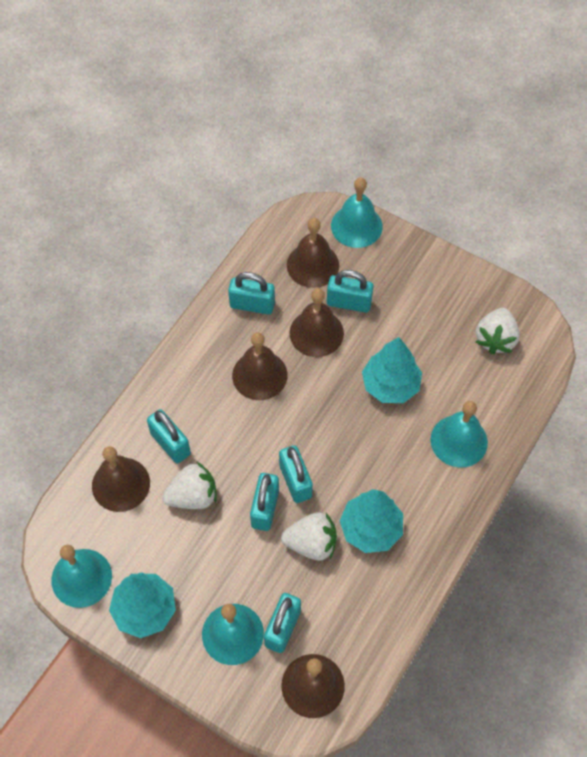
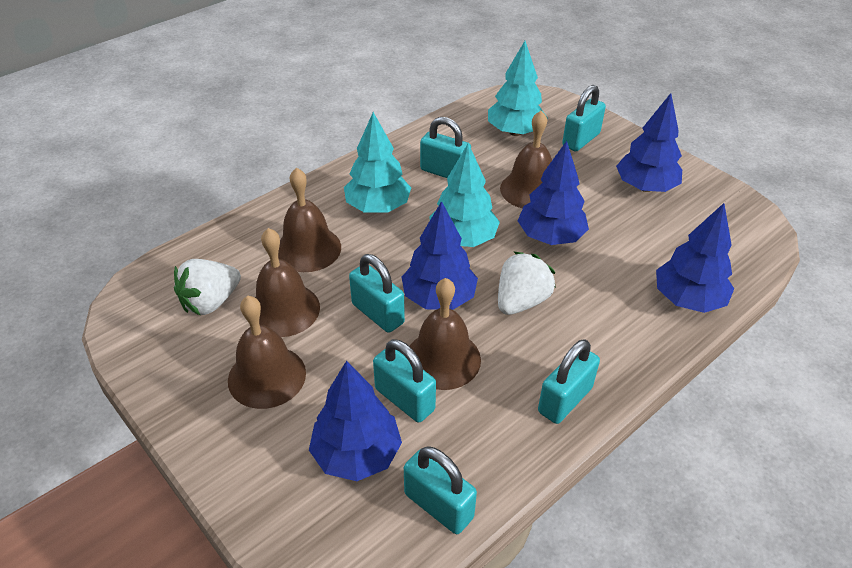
blue tree: 0 -> 5
turquoise bell: 4 -> 0
white strawberry: 3 -> 2

